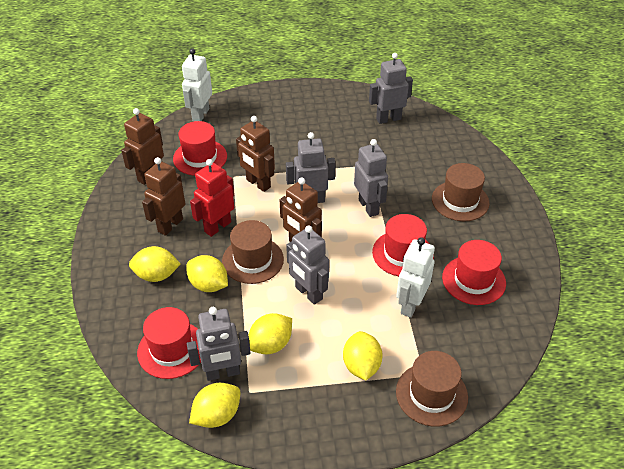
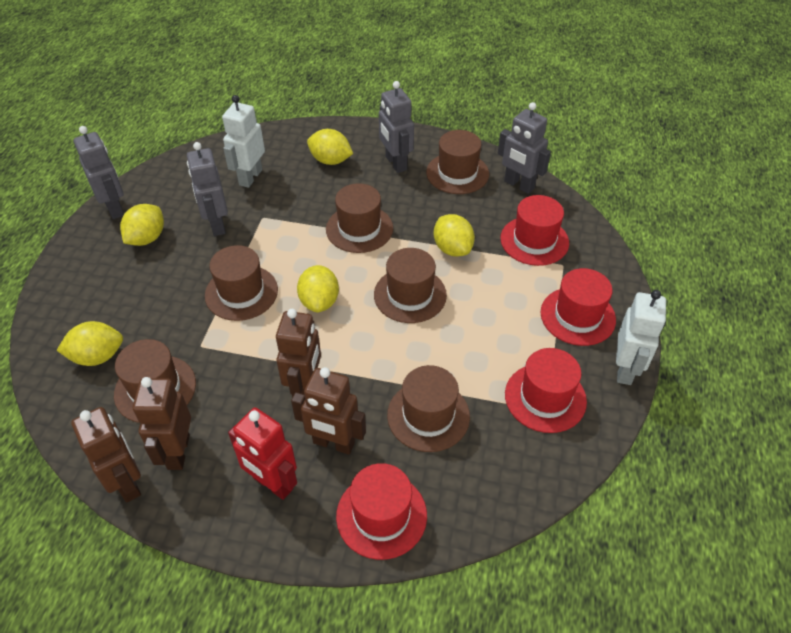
brown hat: 3 -> 6
grey robot: 5 -> 4

